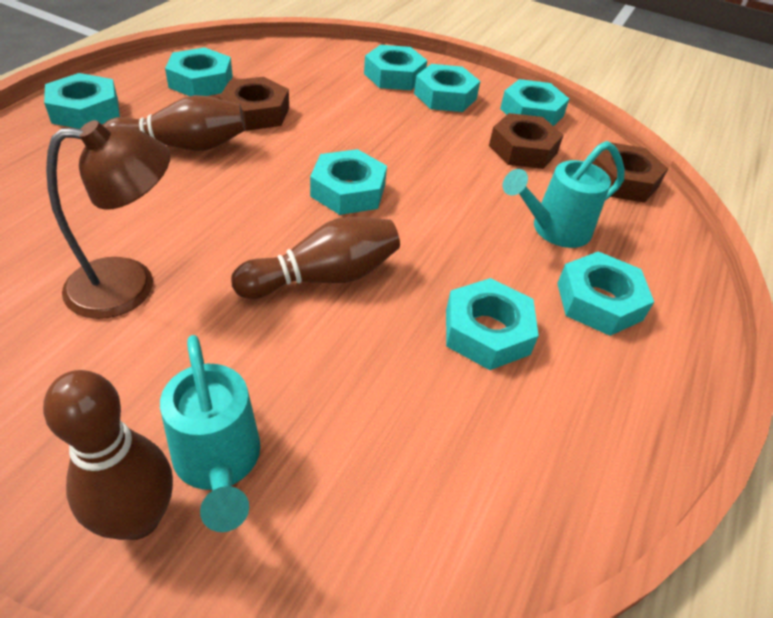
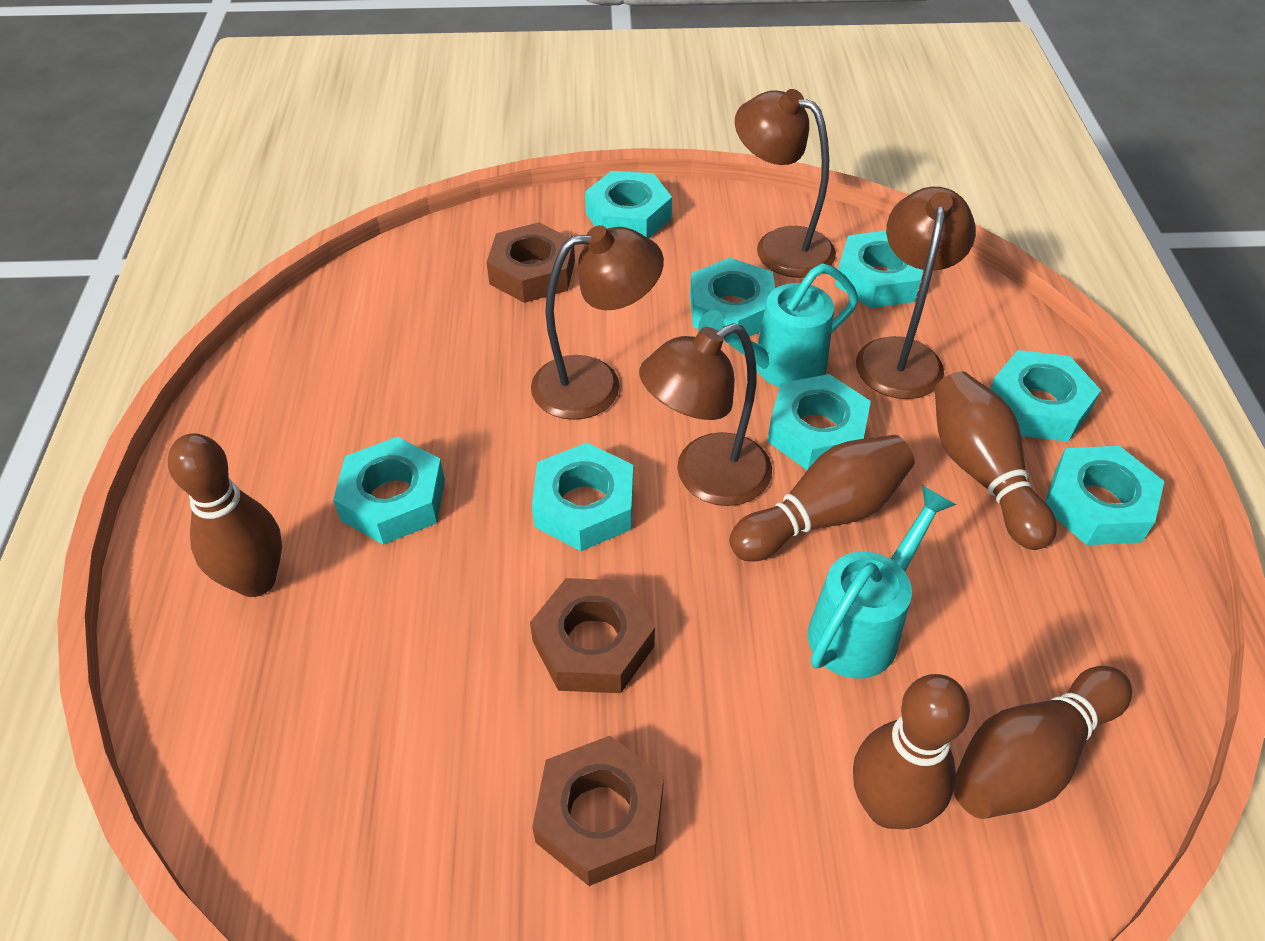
brown bowling pin: 3 -> 5
brown lamp: 1 -> 4

